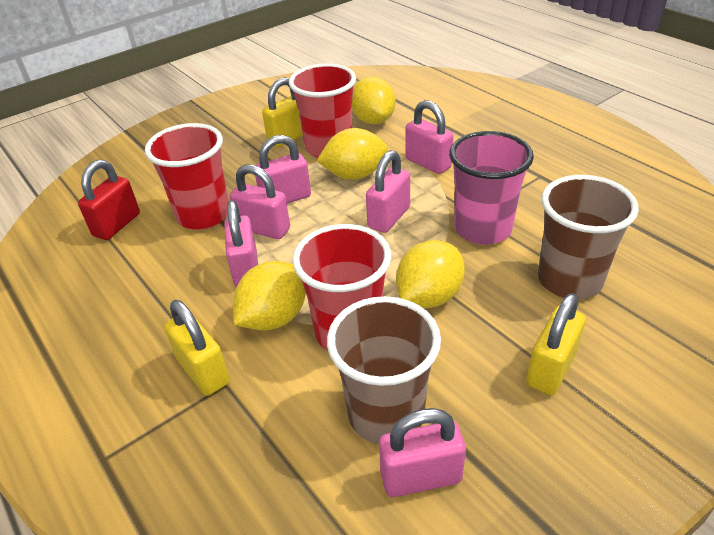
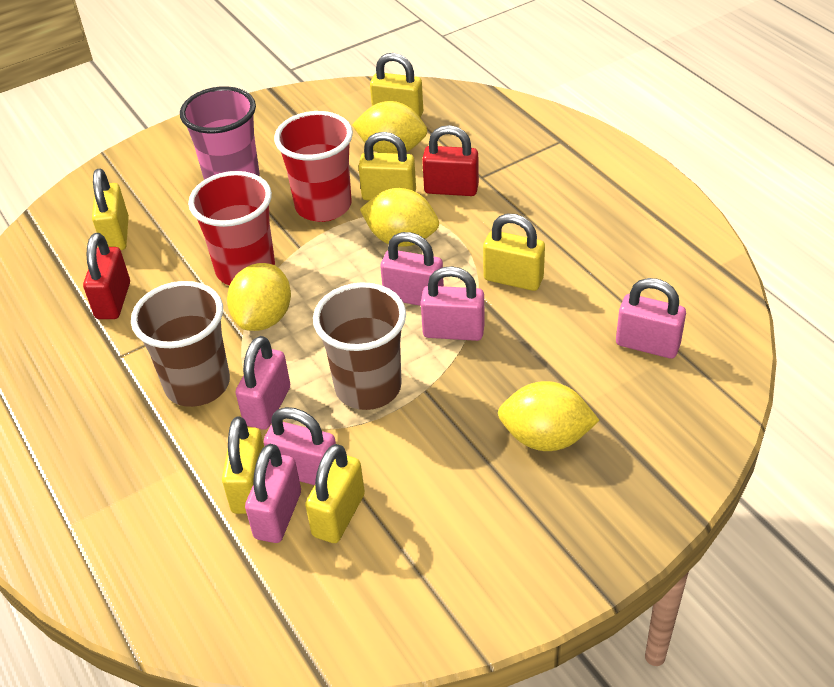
red cup: 3 -> 2
red padlock: 1 -> 2
yellow padlock: 3 -> 6

